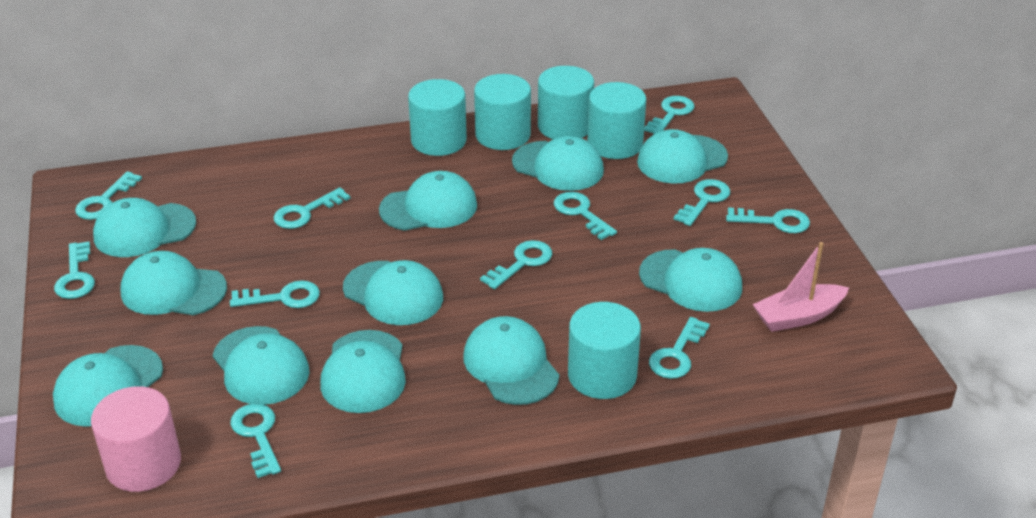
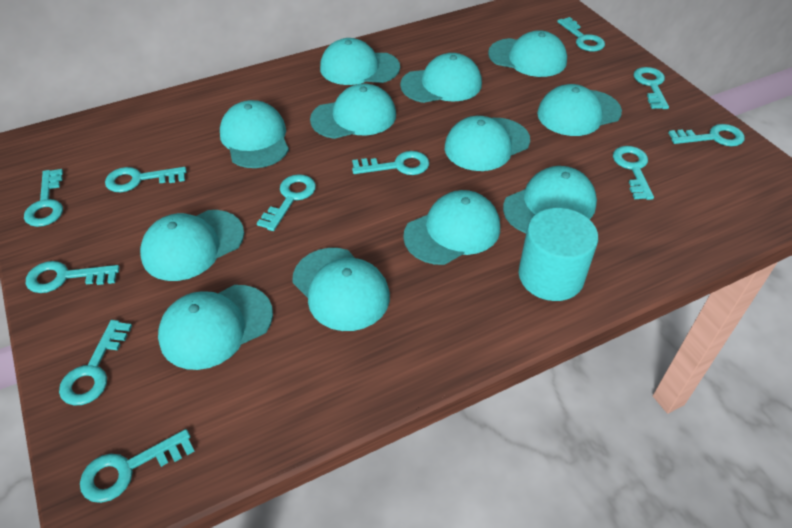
pink boat: 1 -> 0
pink cylinder: 1 -> 0
turquoise cap: 11 -> 12
turquoise cylinder: 5 -> 1

